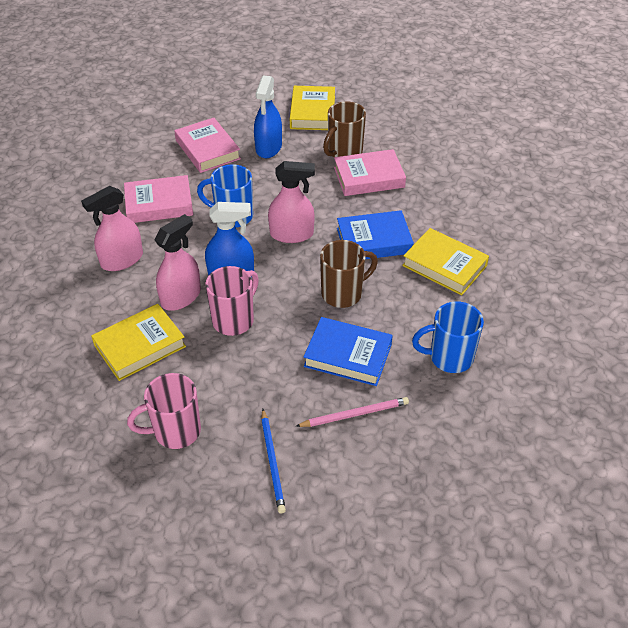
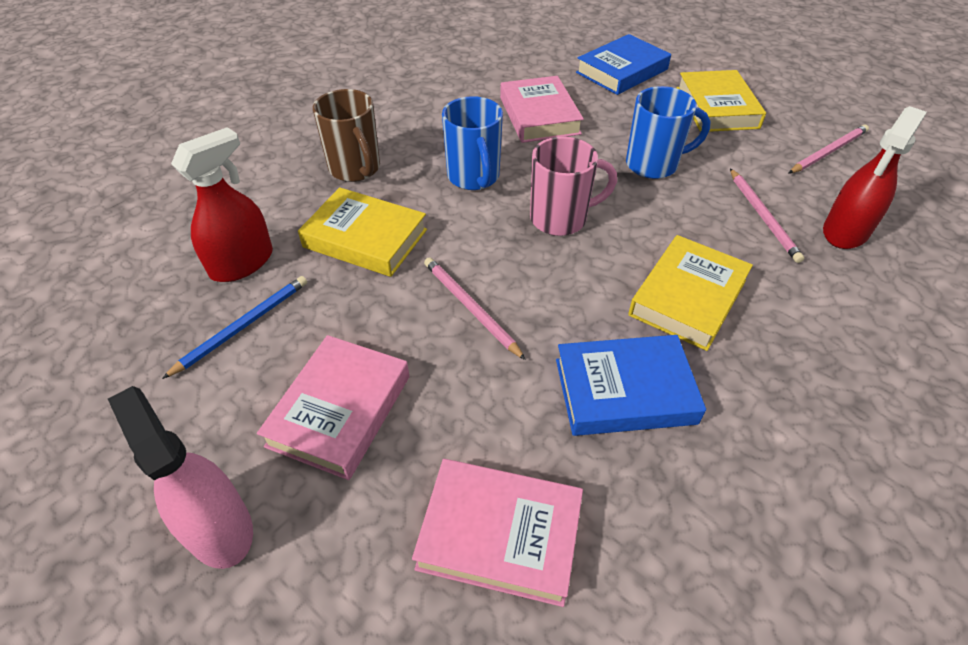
blue spray bottle: 2 -> 0
brown mug: 2 -> 1
pink mug: 2 -> 1
pink pencil: 1 -> 3
pink spray bottle: 3 -> 1
red spray bottle: 0 -> 2

